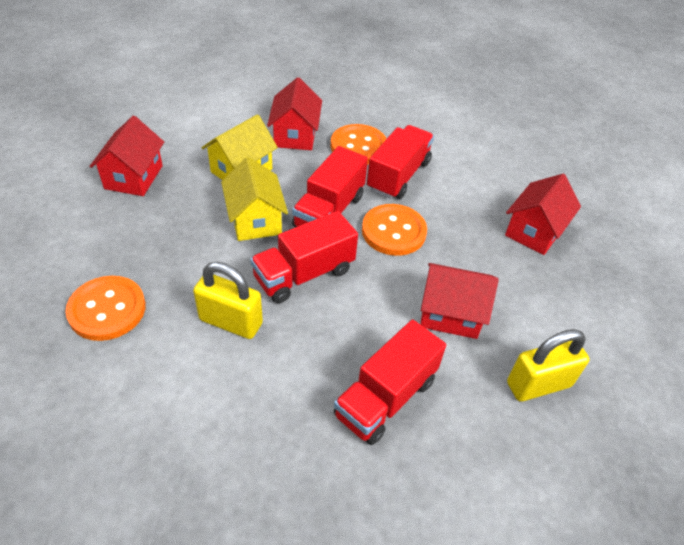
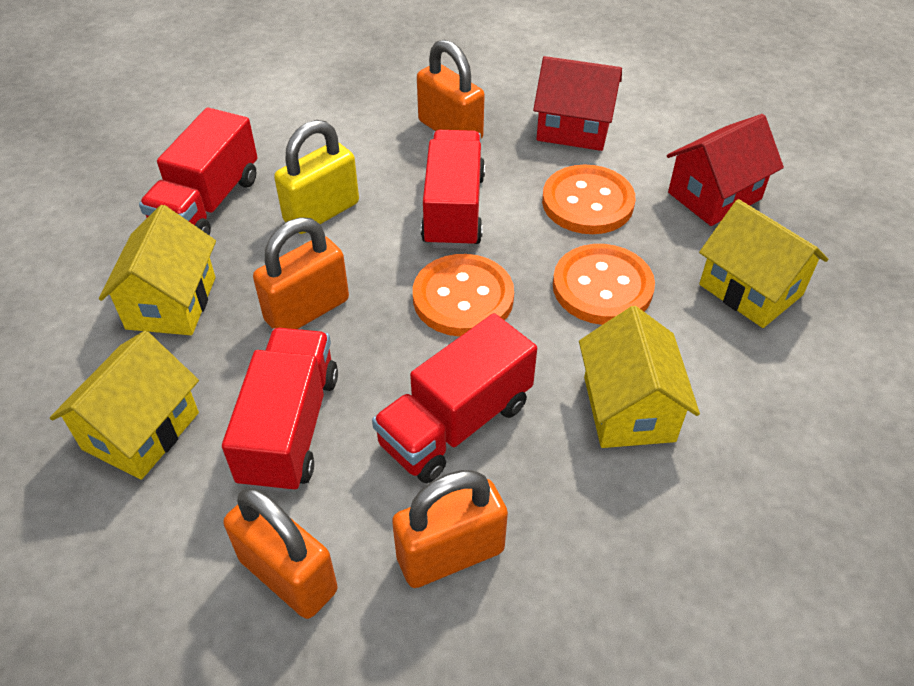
orange padlock: 0 -> 4
red house: 4 -> 2
yellow house: 2 -> 4
yellow padlock: 2 -> 1

